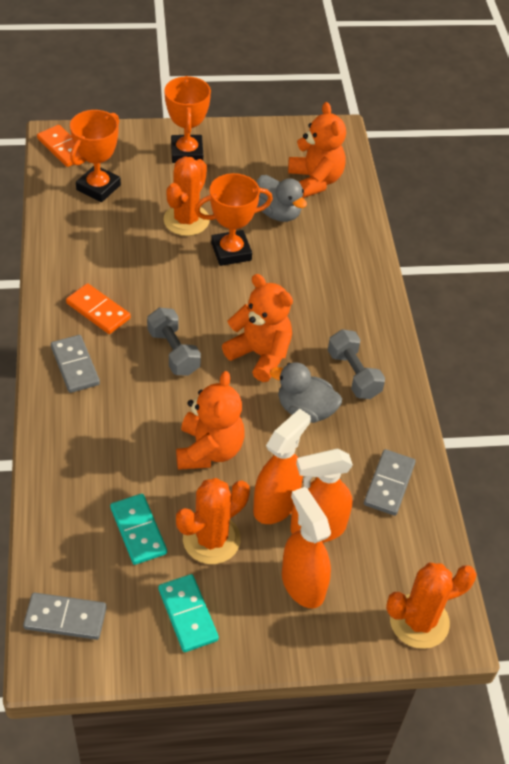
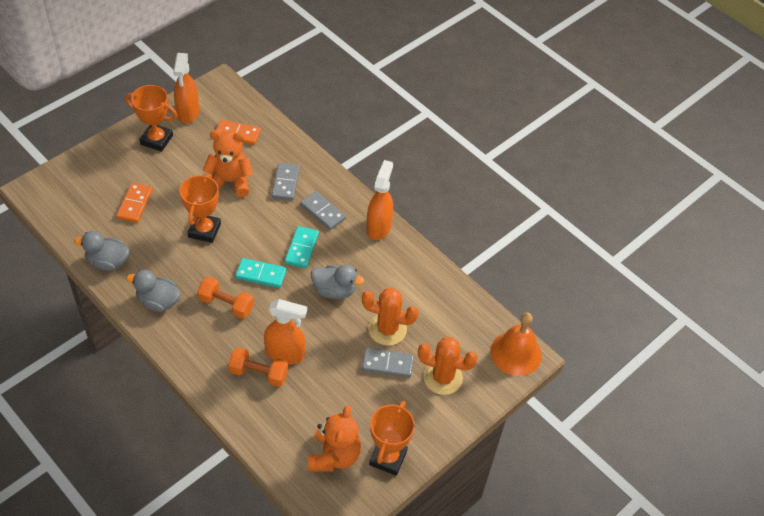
grey duck: 2 -> 3
grey dumbbell: 2 -> 0
orange bell: 0 -> 1
orange cactus: 3 -> 2
orange dumbbell: 0 -> 2
orange teddy bear: 3 -> 2

